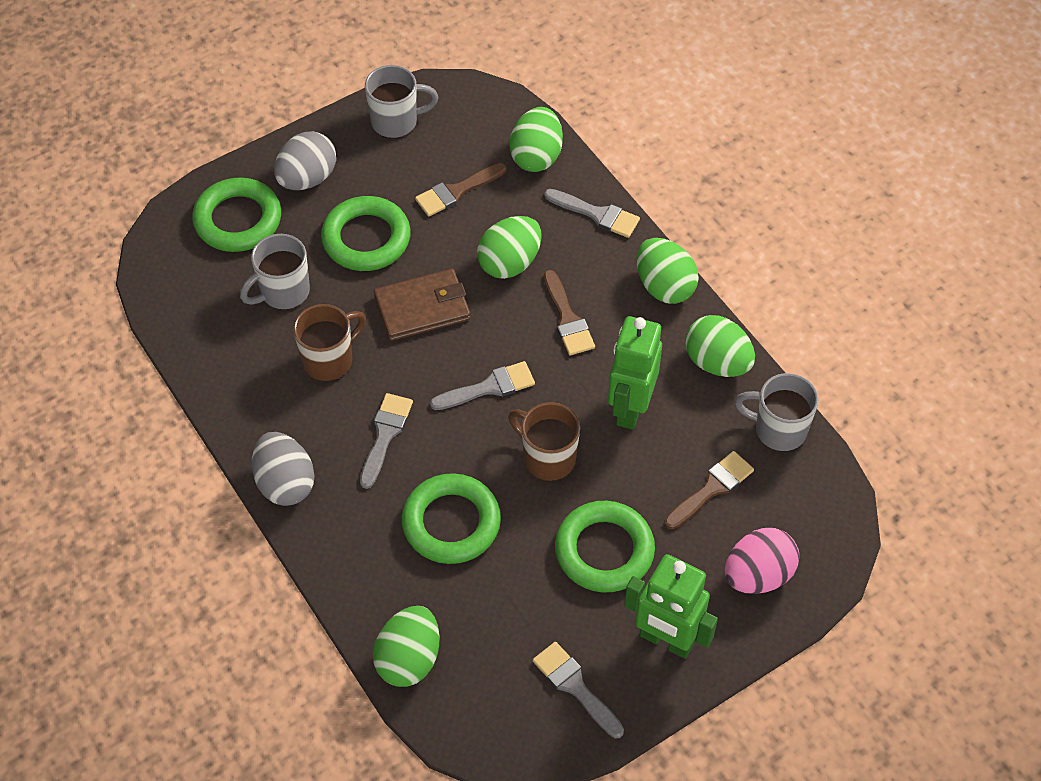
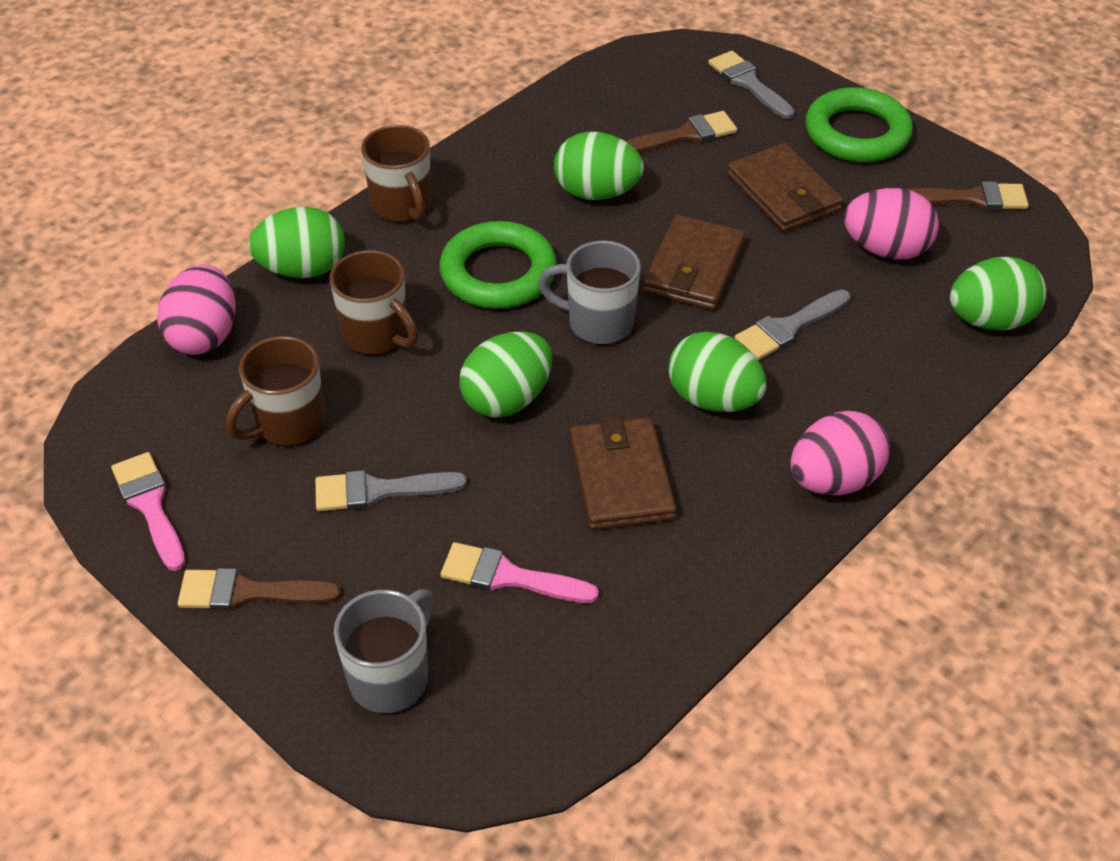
brown mug: 2 -> 3
brown wallet: 1 -> 3
green ring: 4 -> 2
green robot: 2 -> 0
grey brush: 4 -> 3
grey egg: 2 -> 0
grey mug: 3 -> 2
pink brush: 0 -> 2
pink egg: 1 -> 3

